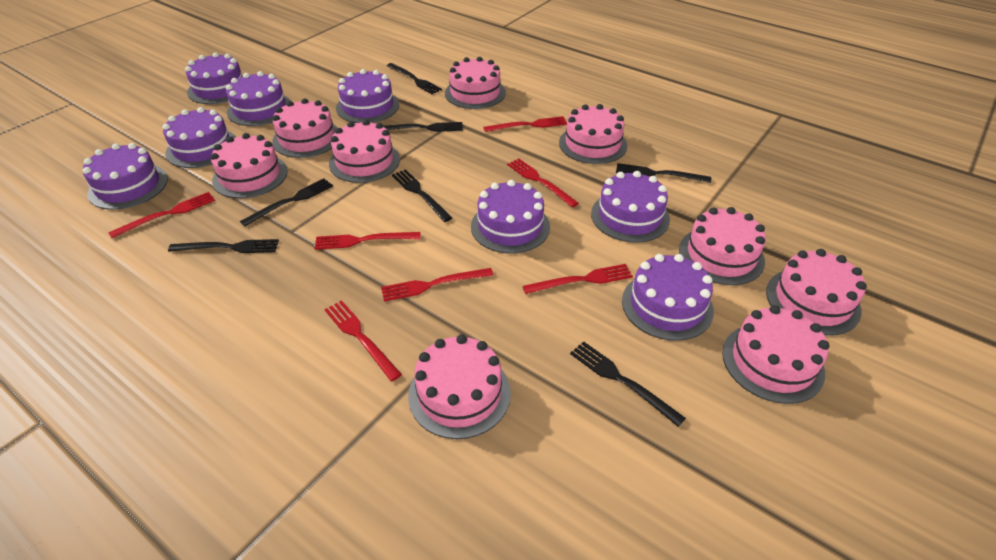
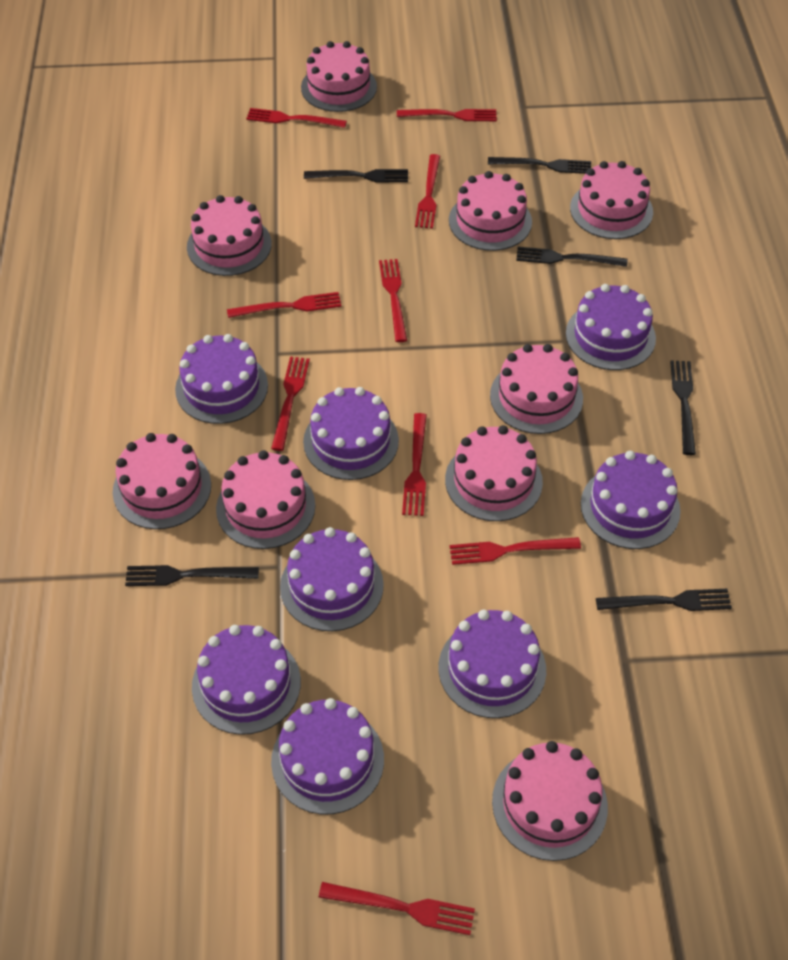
black fork: 7 -> 6
red fork: 7 -> 9

